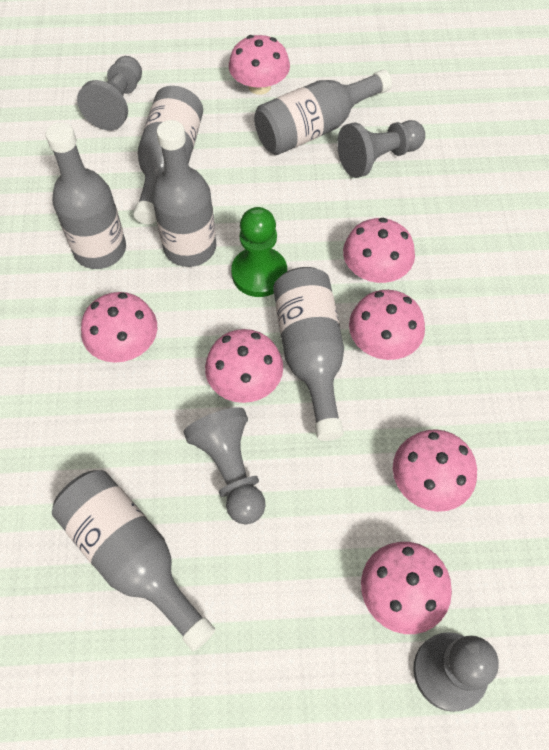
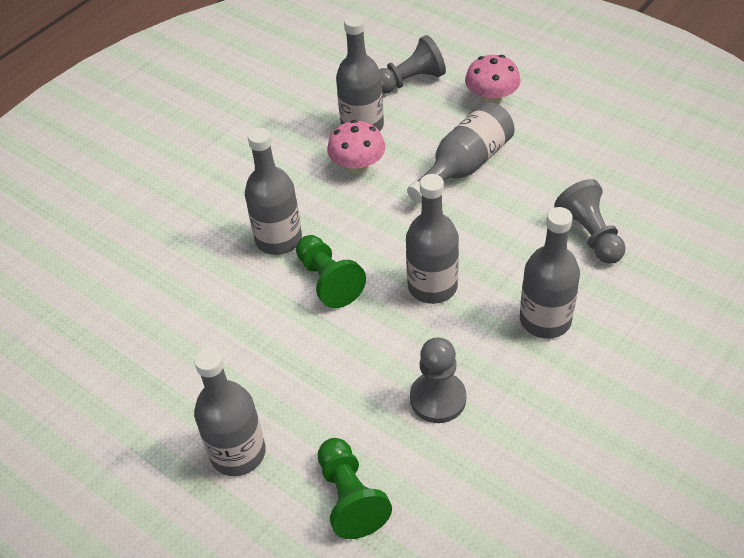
green pawn: 1 -> 2
grey pawn: 4 -> 3
pink mushroom: 7 -> 2

